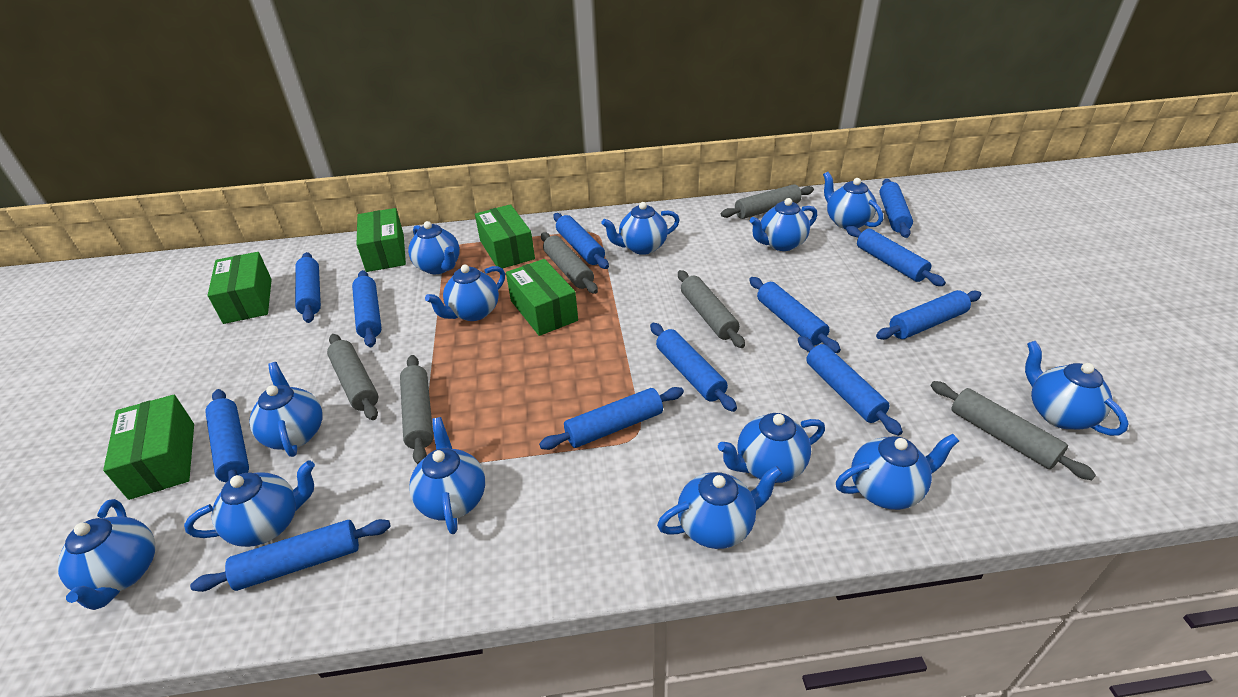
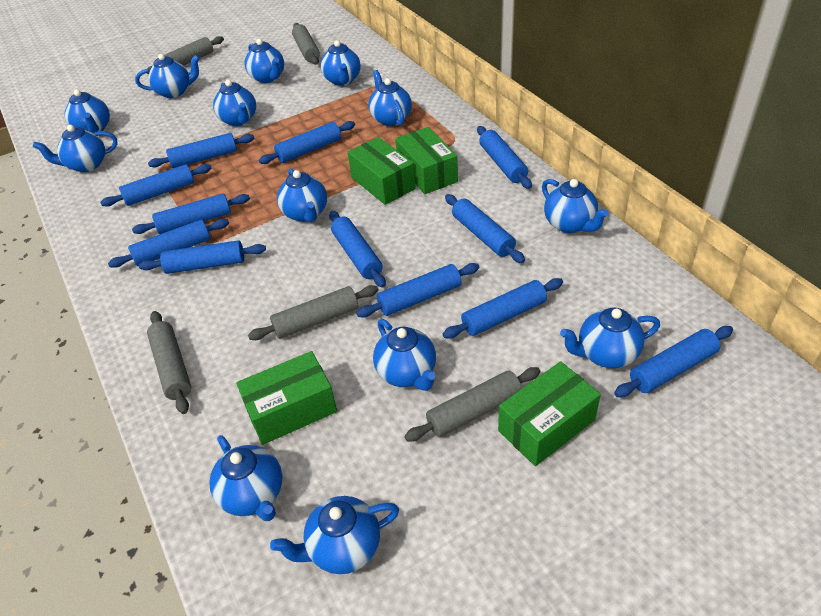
green box: 5 -> 4
grey rolling pin: 6 -> 5

